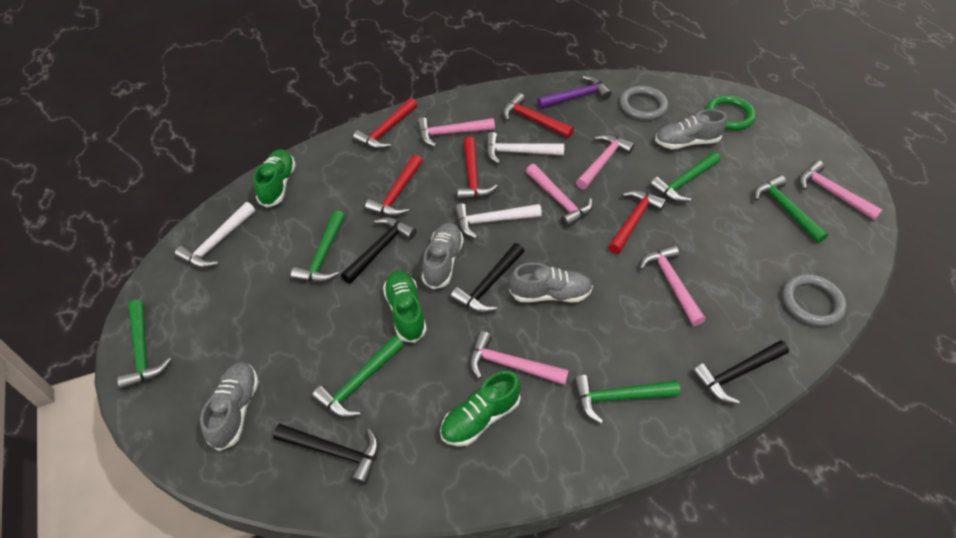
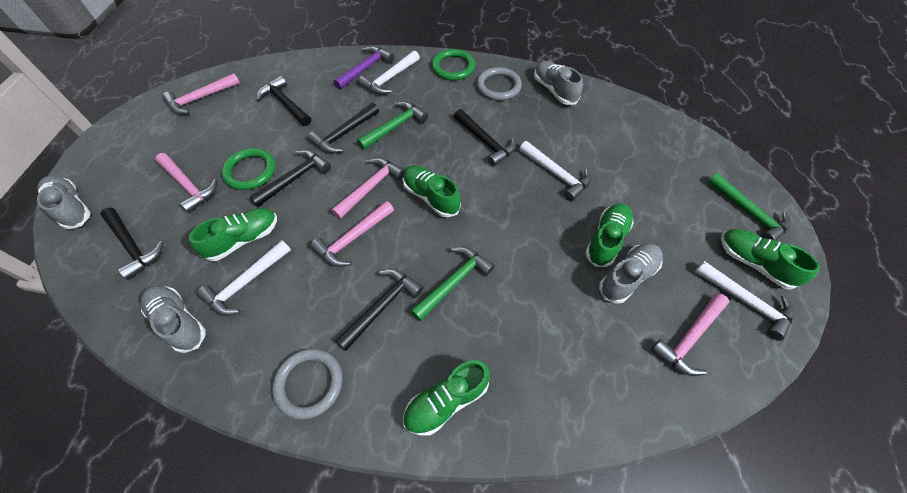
black hammer: 4 -> 6
green hammer: 6 -> 3
green ring: 1 -> 2
green shoe: 3 -> 5
pink hammer: 6 -> 5
red hammer: 5 -> 0
white hammer: 3 -> 4

